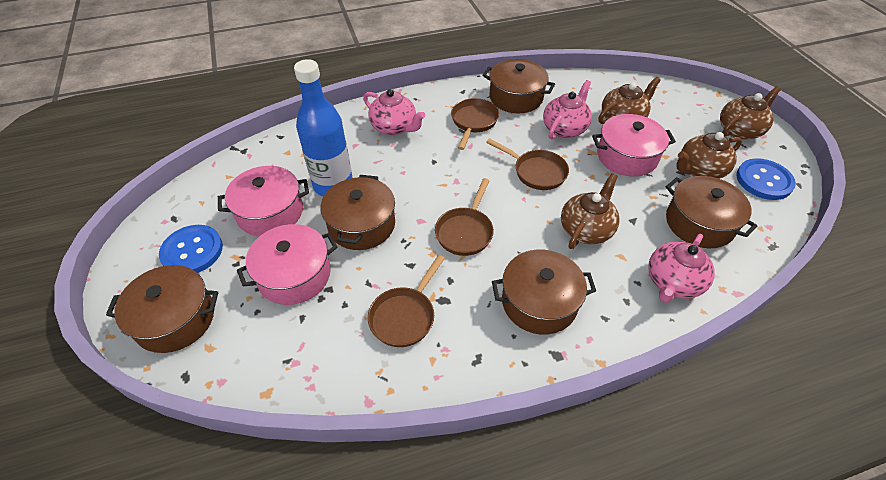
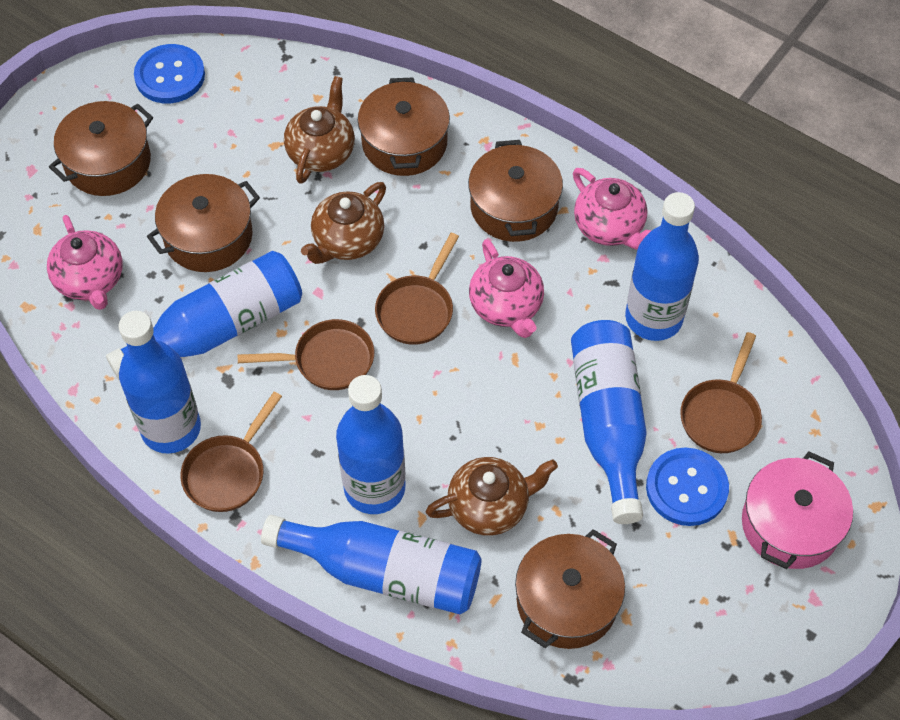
blue bottle: 1 -> 6
brown teapot: 4 -> 3
pink pot: 3 -> 1

